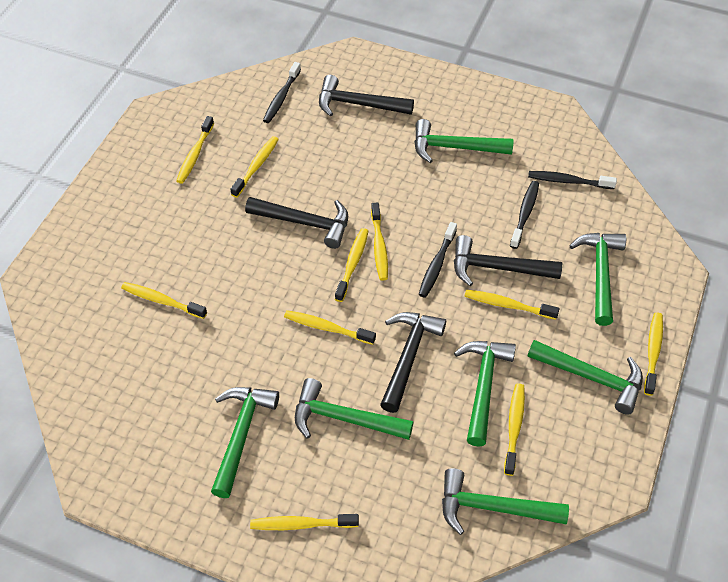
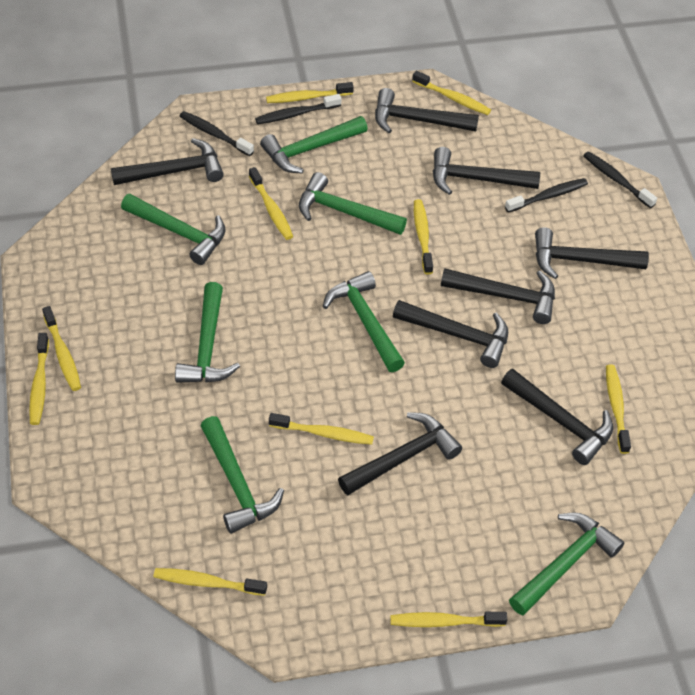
black hammer: 4 -> 8

